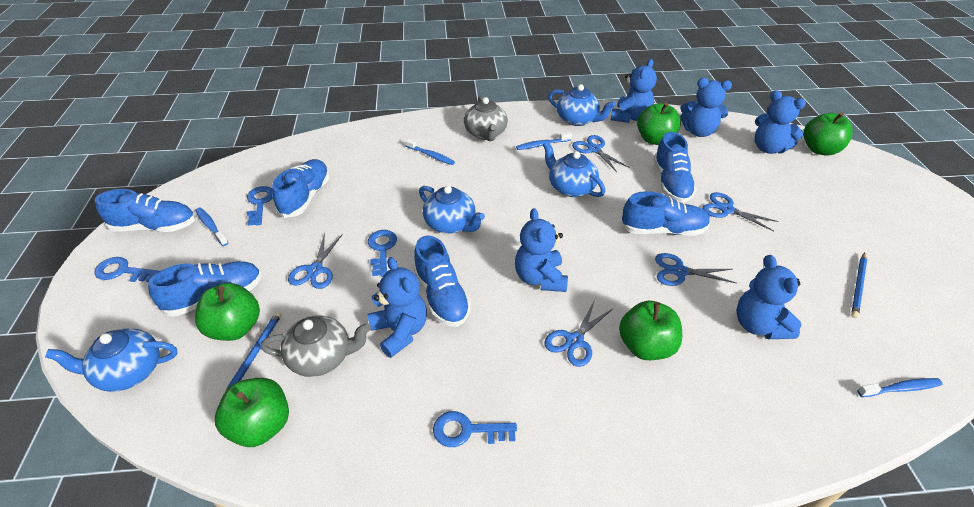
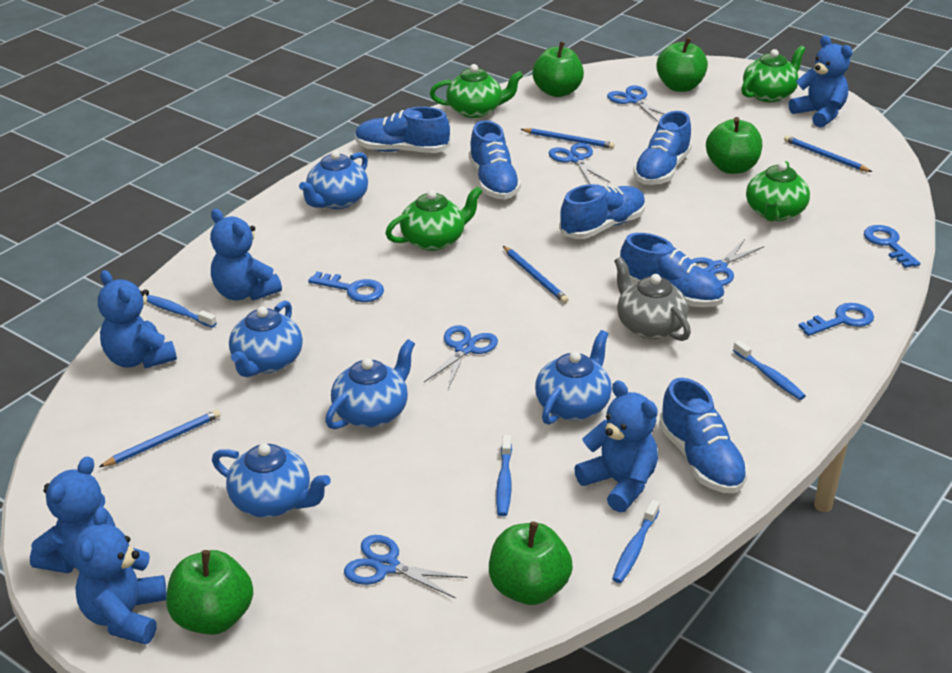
blue key: 4 -> 3
blue pencil: 2 -> 4
blue teapot: 4 -> 5
green teapot: 0 -> 4
grey teapot: 2 -> 1

